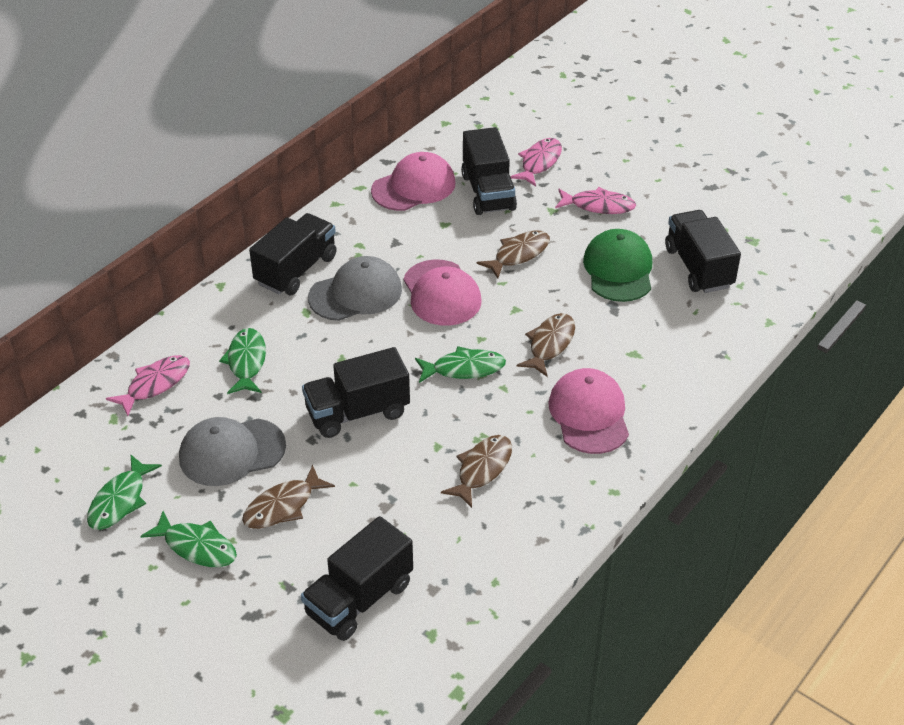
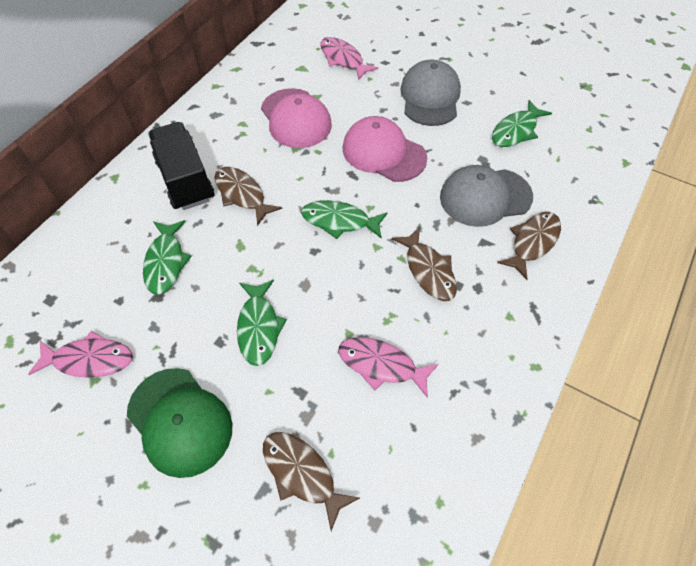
black truck: 5 -> 1
pink cap: 3 -> 2

